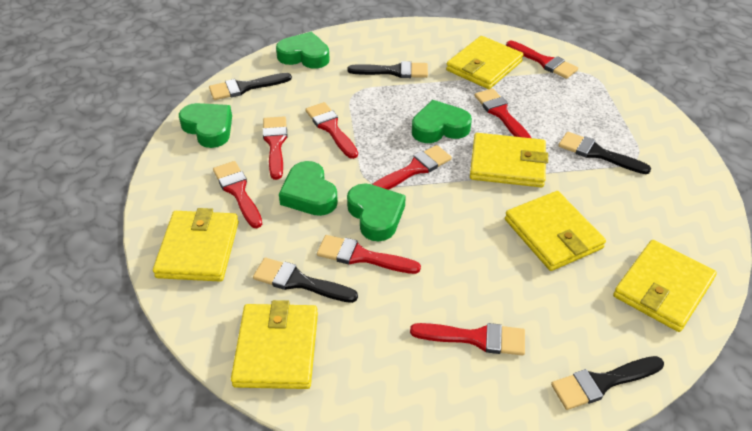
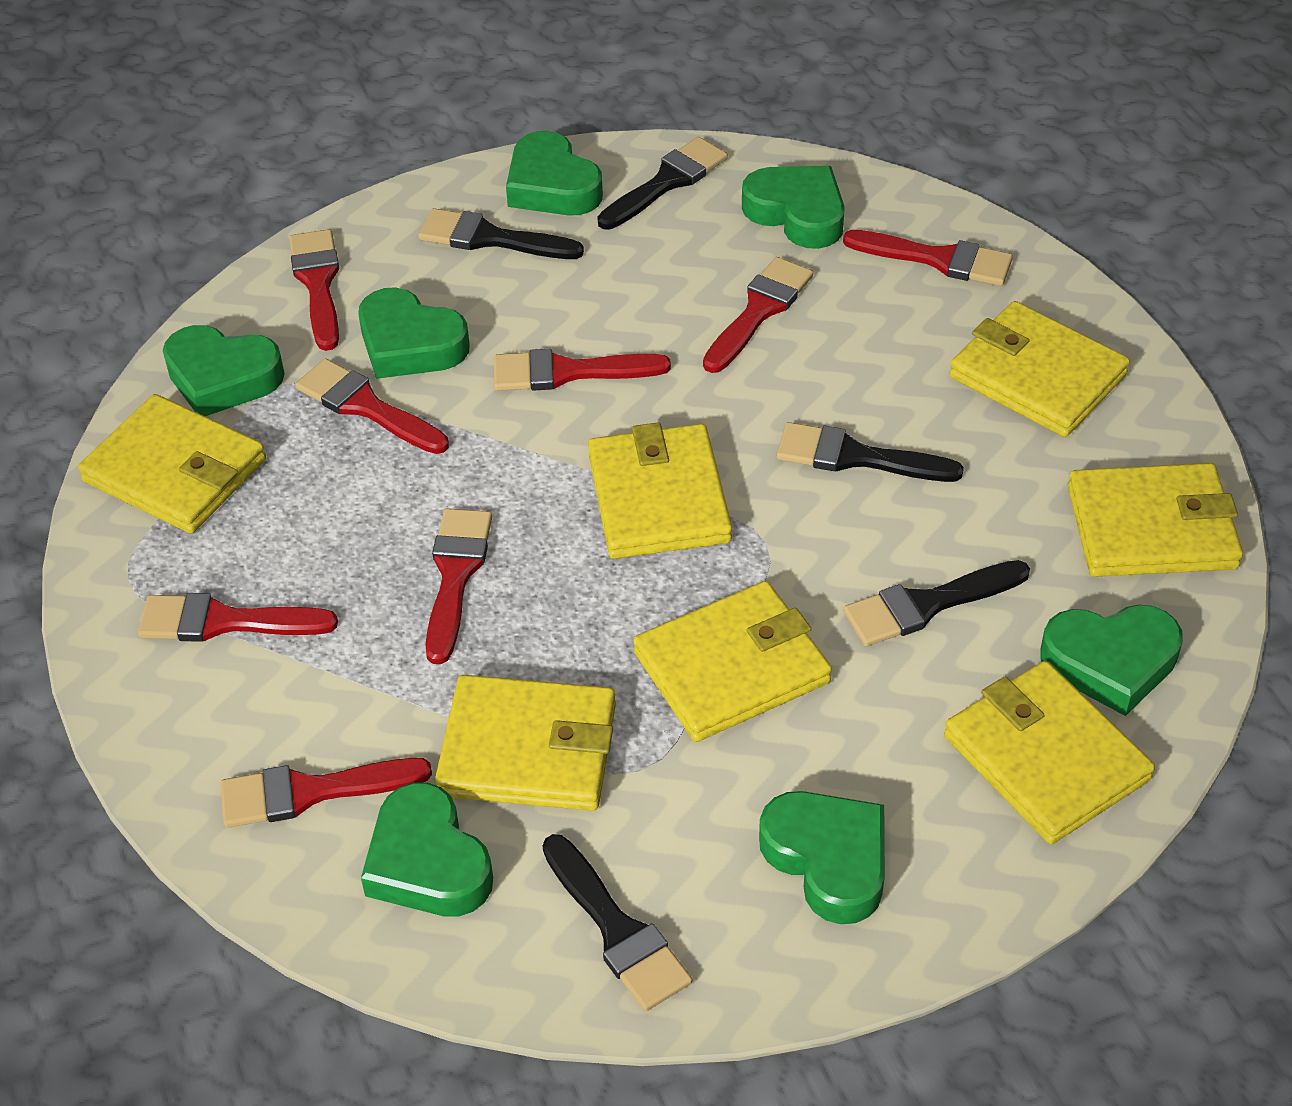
green heart: 5 -> 7
yellow wallet: 6 -> 7

